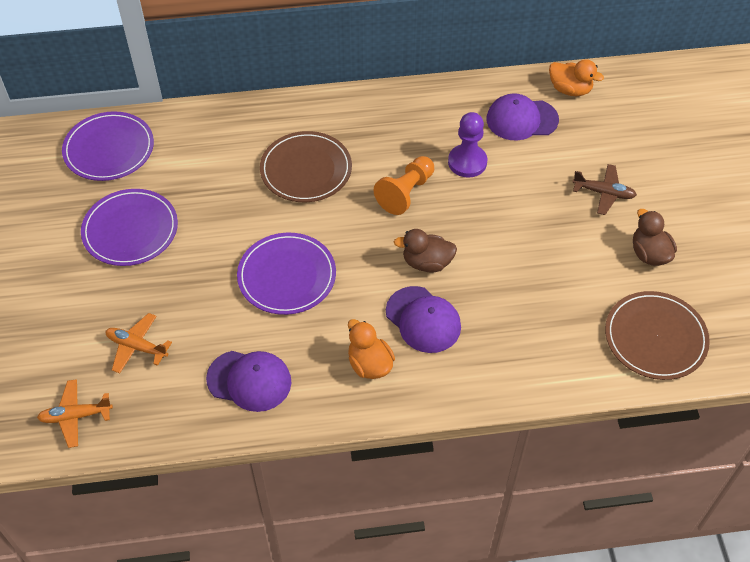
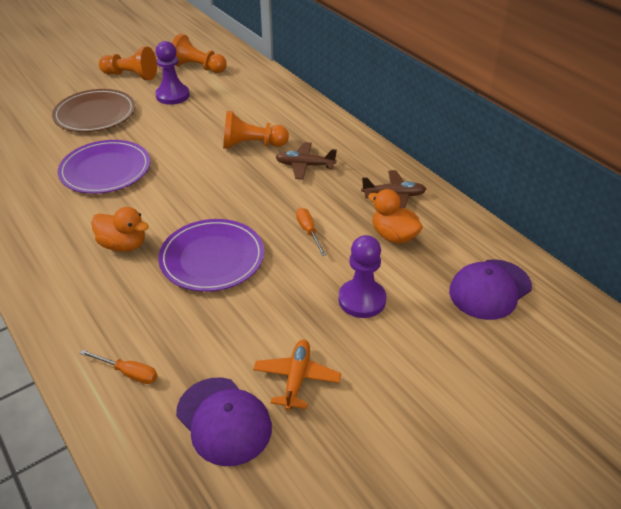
brown duck: 2 -> 0
brown plane: 1 -> 2
brown plate: 2 -> 1
orange pawn: 1 -> 3
orange plane: 2 -> 1
orange screwdriver: 0 -> 2
purple cap: 3 -> 2
purple pawn: 1 -> 2
purple plate: 3 -> 2

